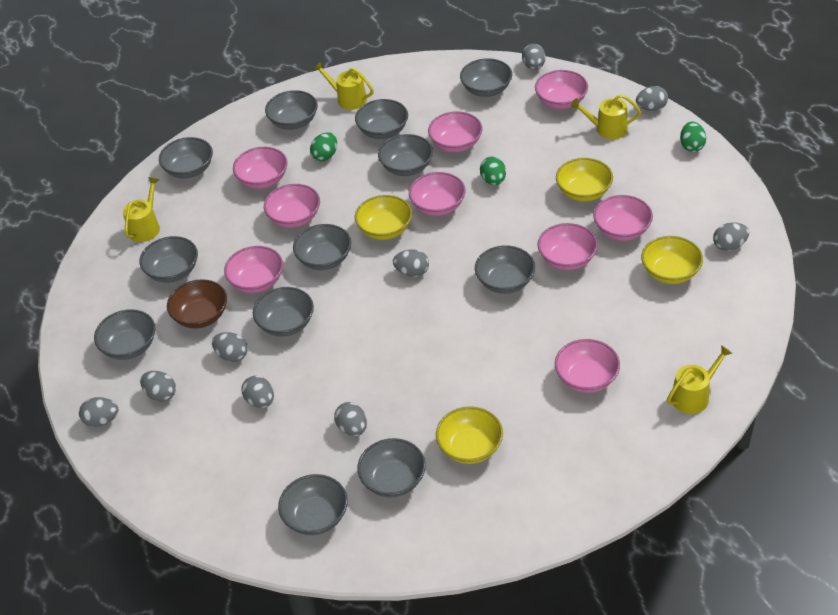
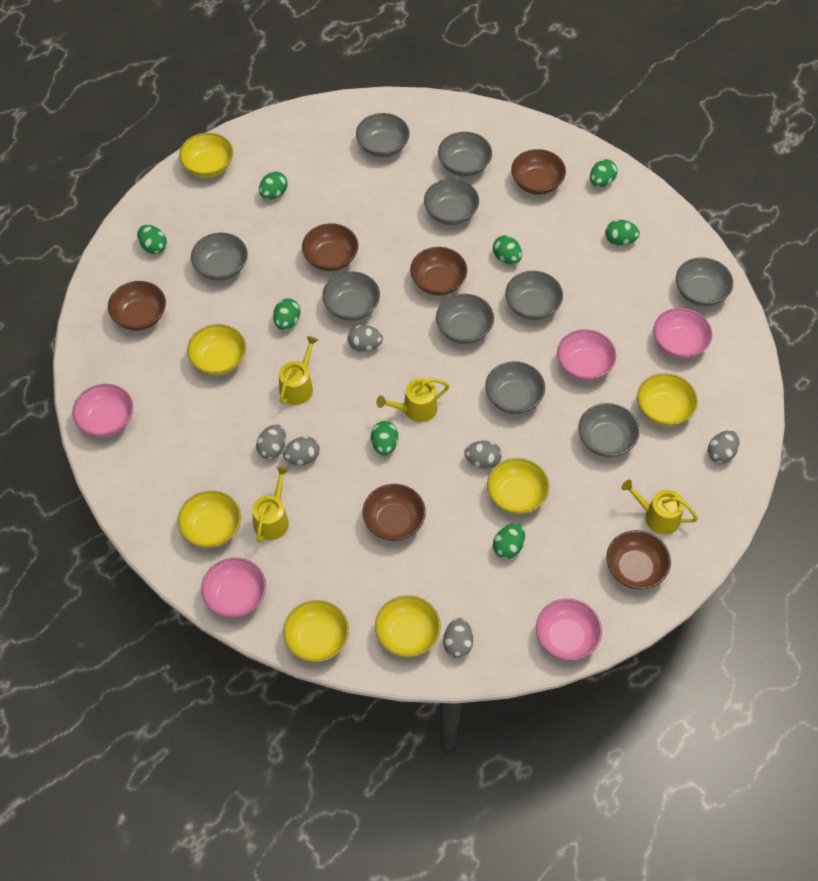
brown bowl: 1 -> 6
green egg: 3 -> 8
grey bowl: 12 -> 10
grey egg: 9 -> 6
pink bowl: 9 -> 5
yellow bowl: 4 -> 7

